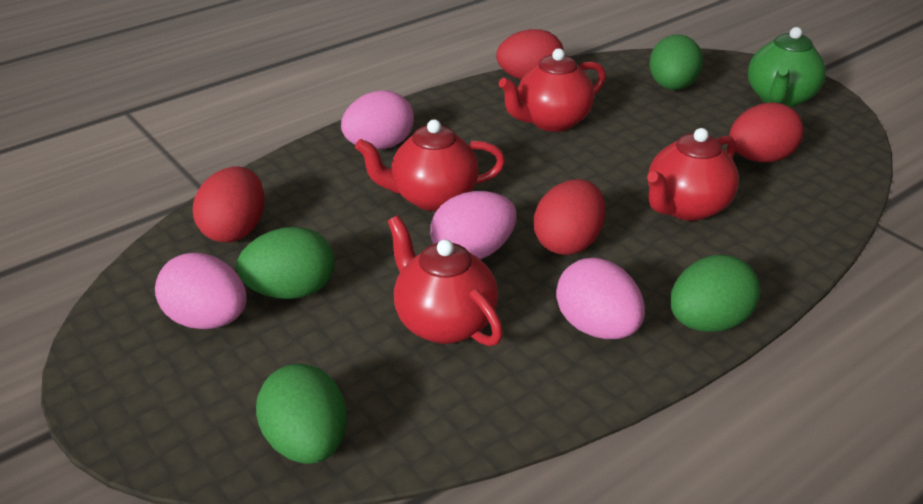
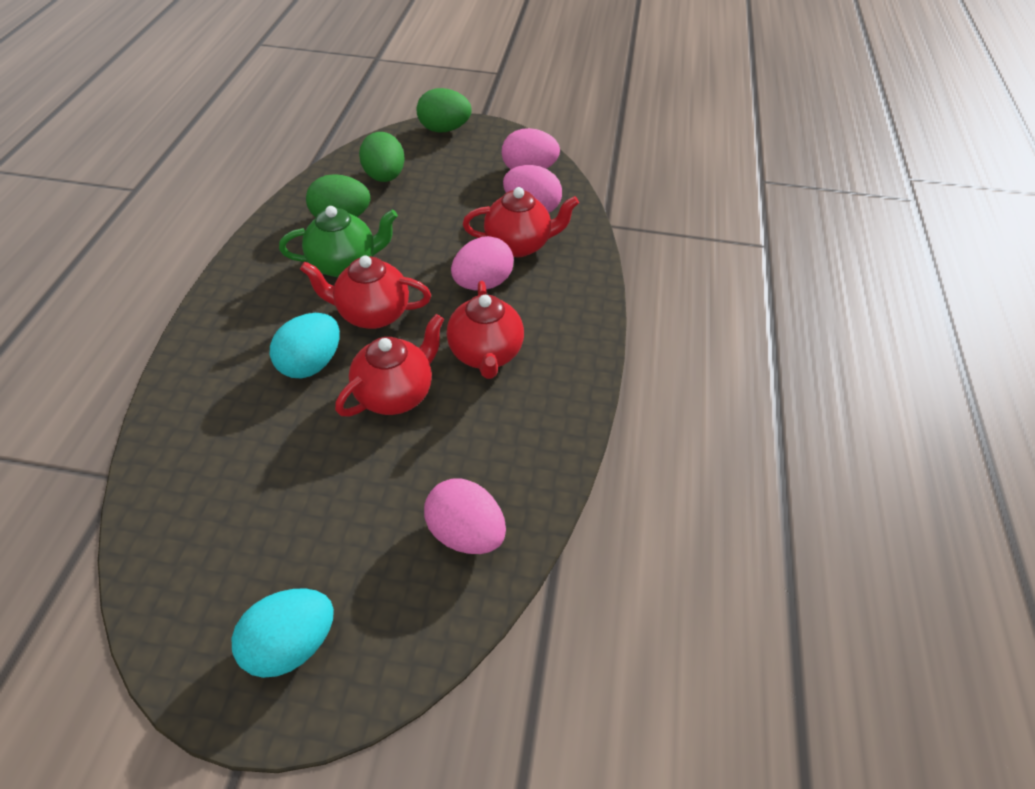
green egg: 4 -> 3
red egg: 4 -> 0
turquoise egg: 0 -> 2

